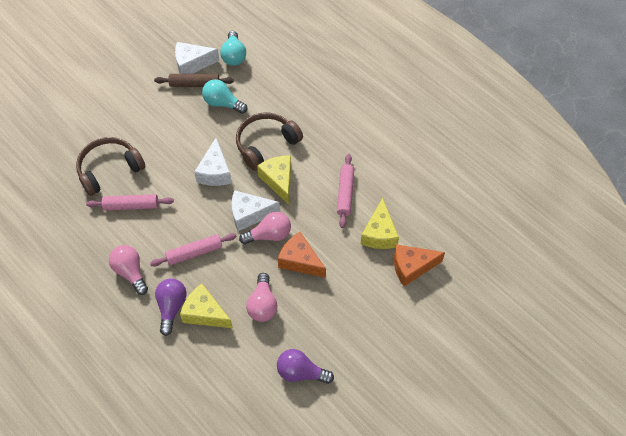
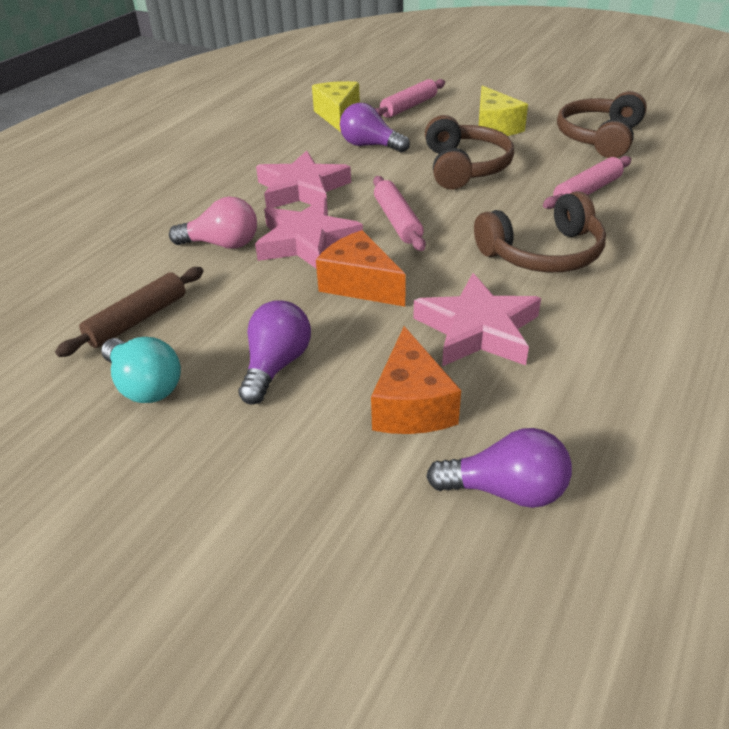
brown headphones: 2 -> 3
pink light bulb: 3 -> 1
pink star: 0 -> 3
purple light bulb: 2 -> 3
turquoise light bulb: 2 -> 1
white cheese: 3 -> 0
yellow cheese: 3 -> 2

